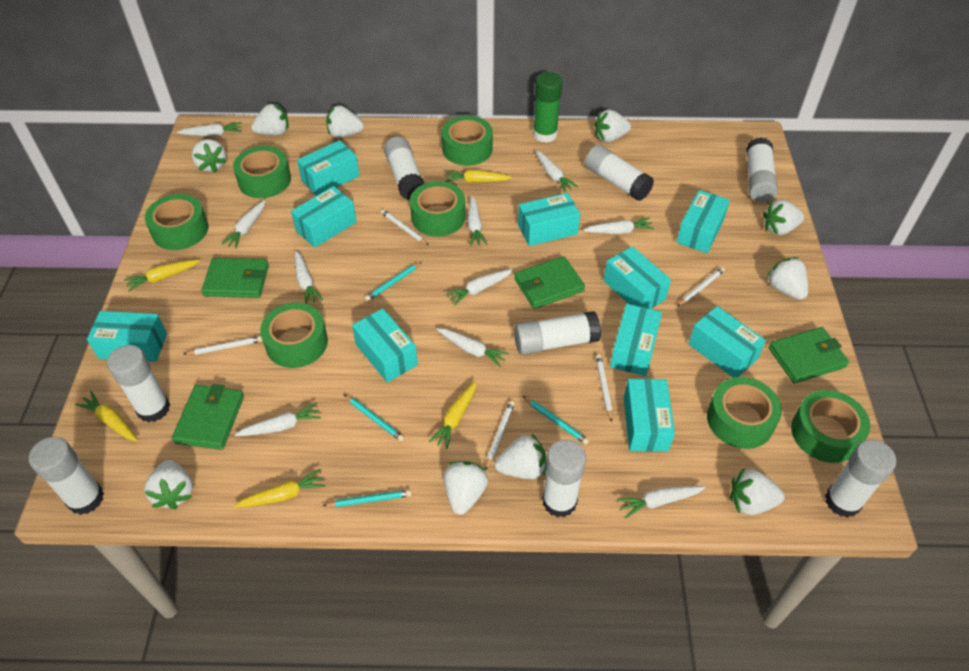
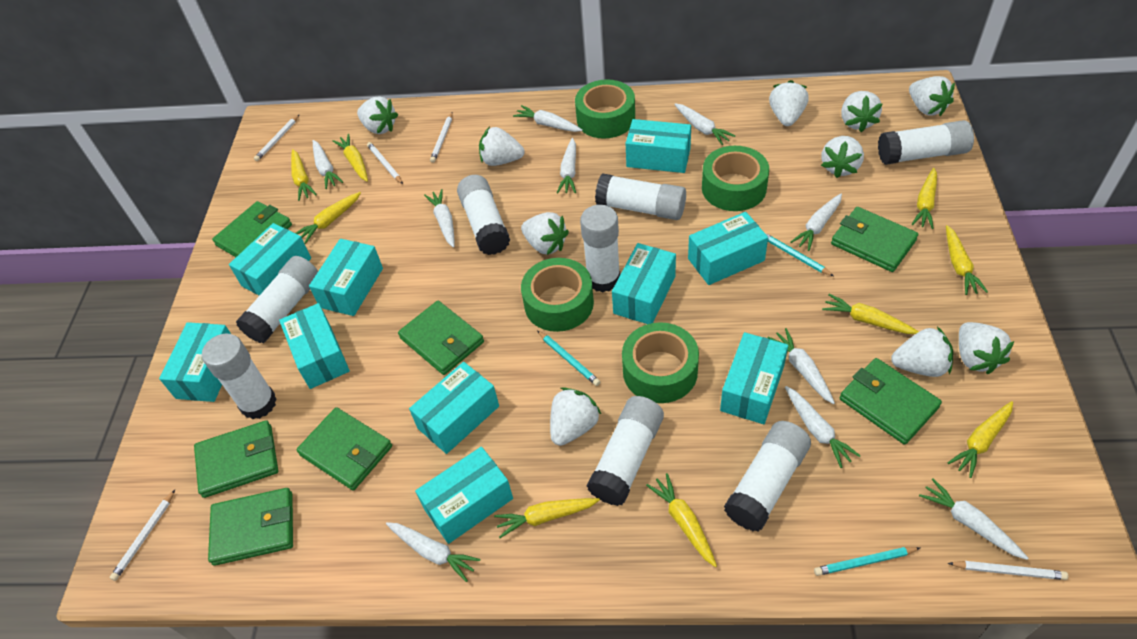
green glue stick: 1 -> 0
green tape: 7 -> 4
green wallet: 4 -> 7
turquoise pencil: 4 -> 3
yellow carrot: 5 -> 9

